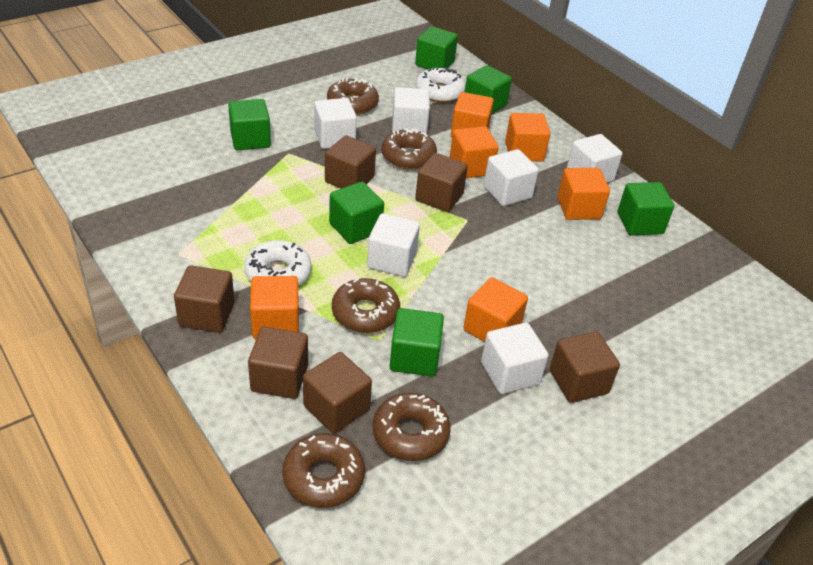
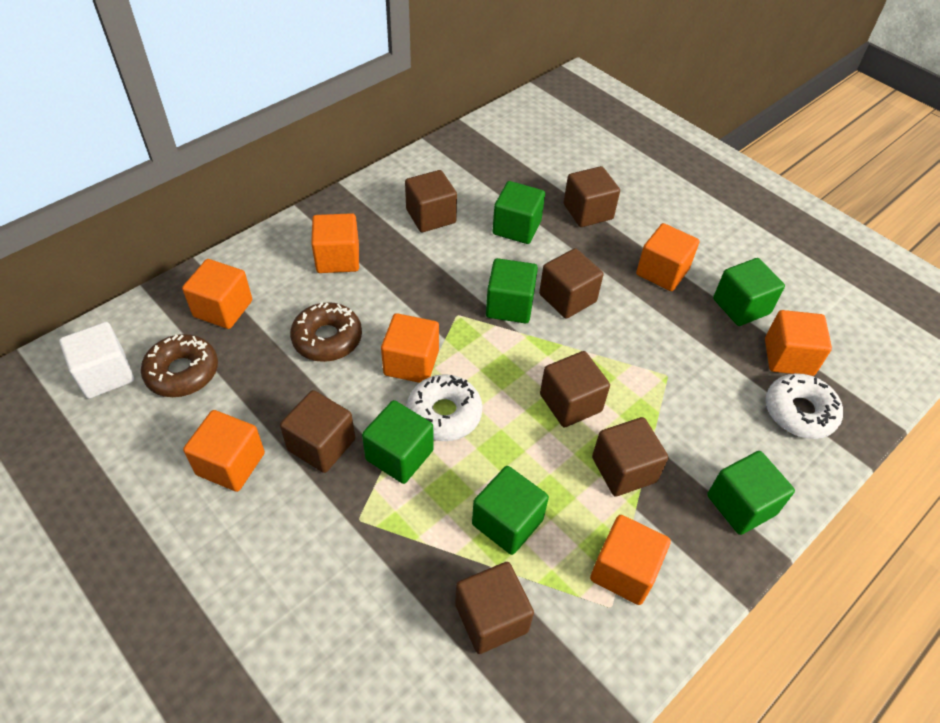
brown cube: 6 -> 7
brown donut: 5 -> 2
orange cube: 6 -> 7
white cube: 6 -> 1

